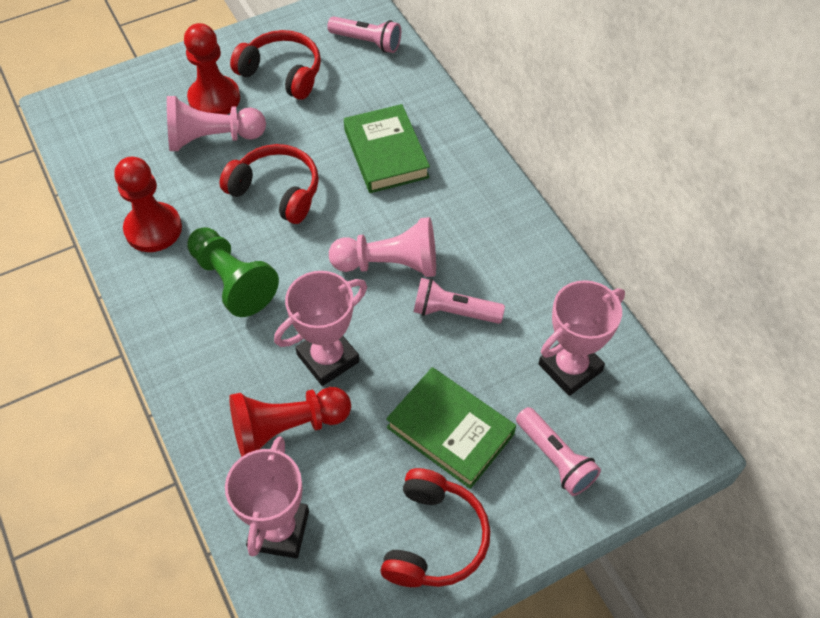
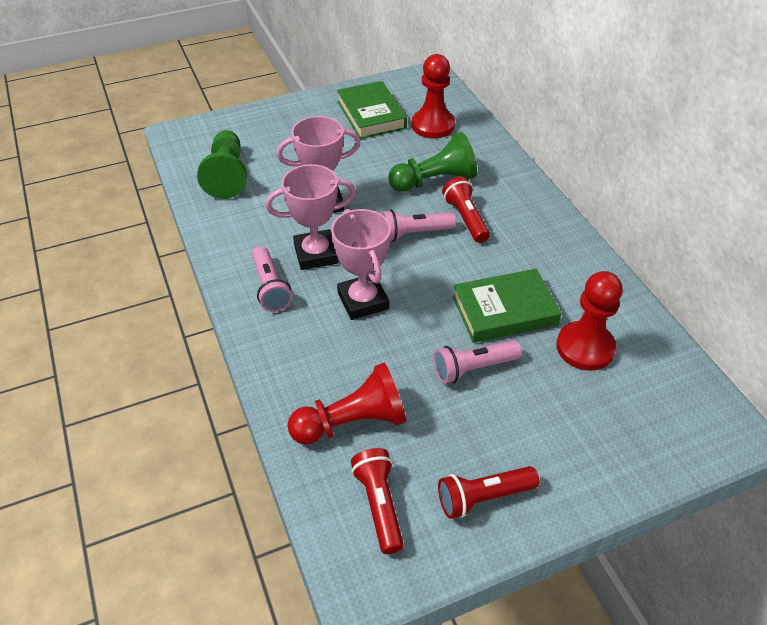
green pawn: 1 -> 2
pink pawn: 2 -> 0
red flashlight: 0 -> 3
red headphones: 3 -> 0

